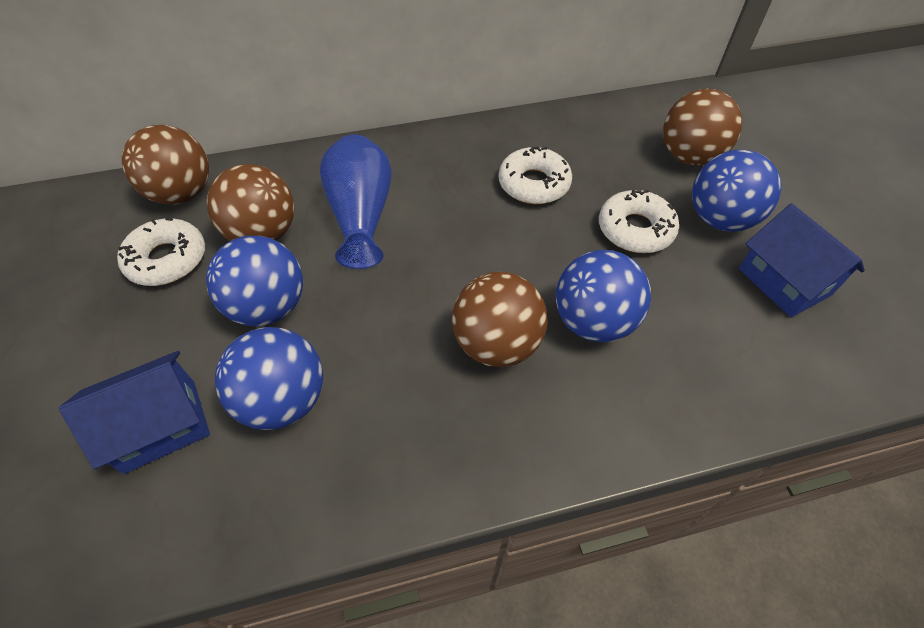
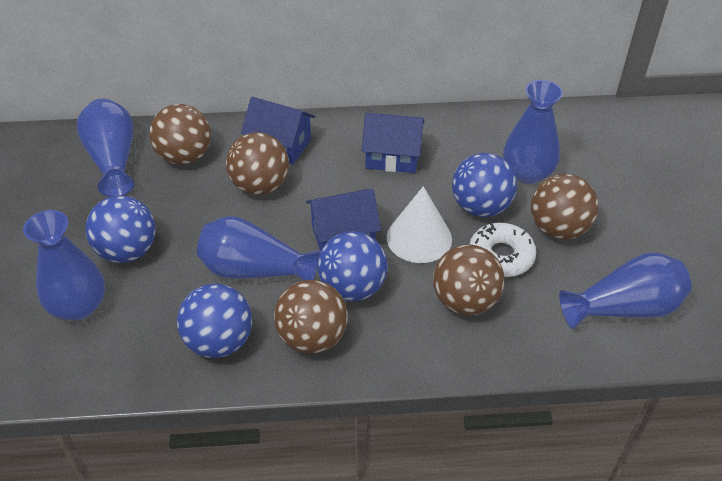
blue house: 2 -> 3
blue vase: 1 -> 5
brown ball: 4 -> 5
white cone: 0 -> 1
white donut: 3 -> 1

